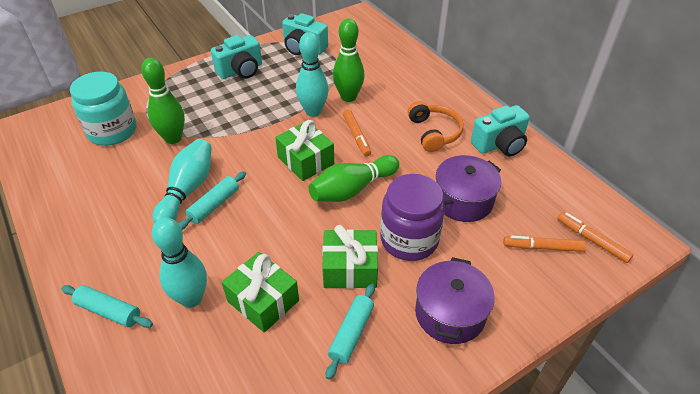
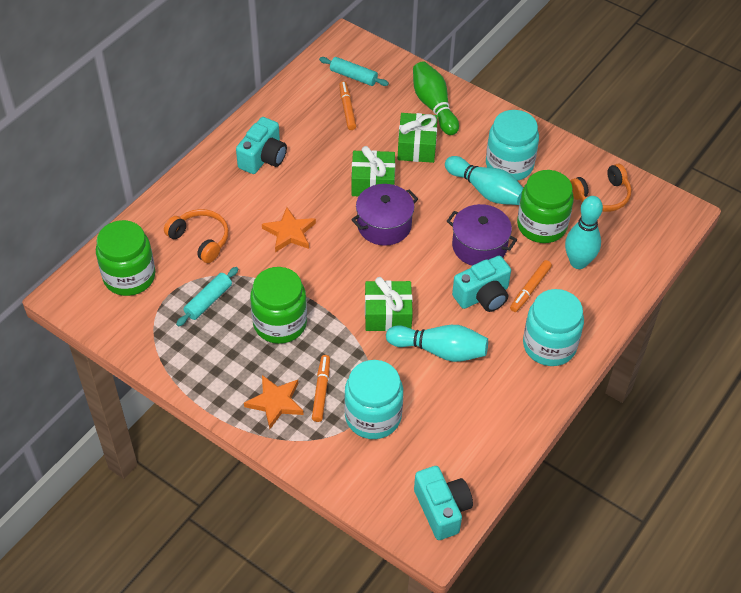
green bowling pin: 3 -> 1
green jar: 0 -> 3
orange headphones: 1 -> 2
orange star: 0 -> 2
purple jar: 1 -> 0
turquoise jar: 1 -> 3
turquoise rolling pin: 3 -> 2

